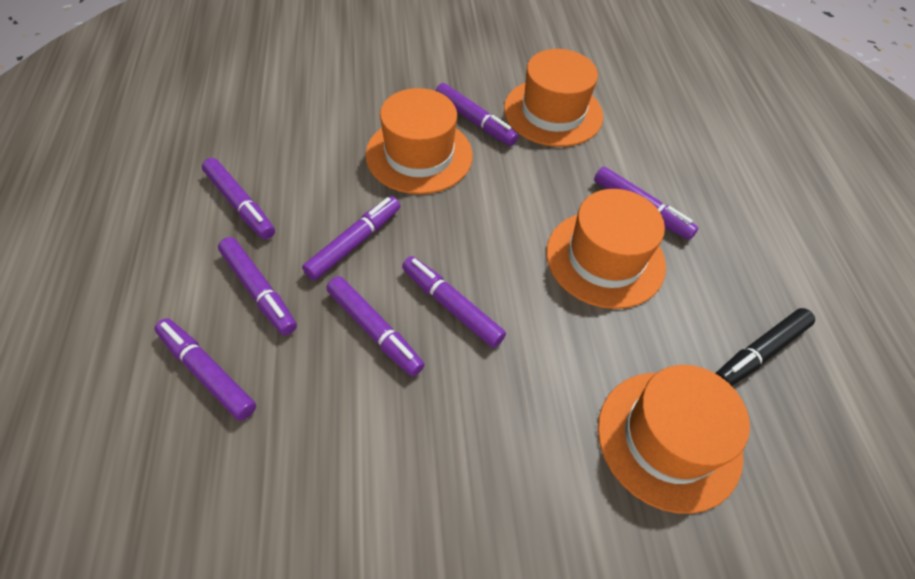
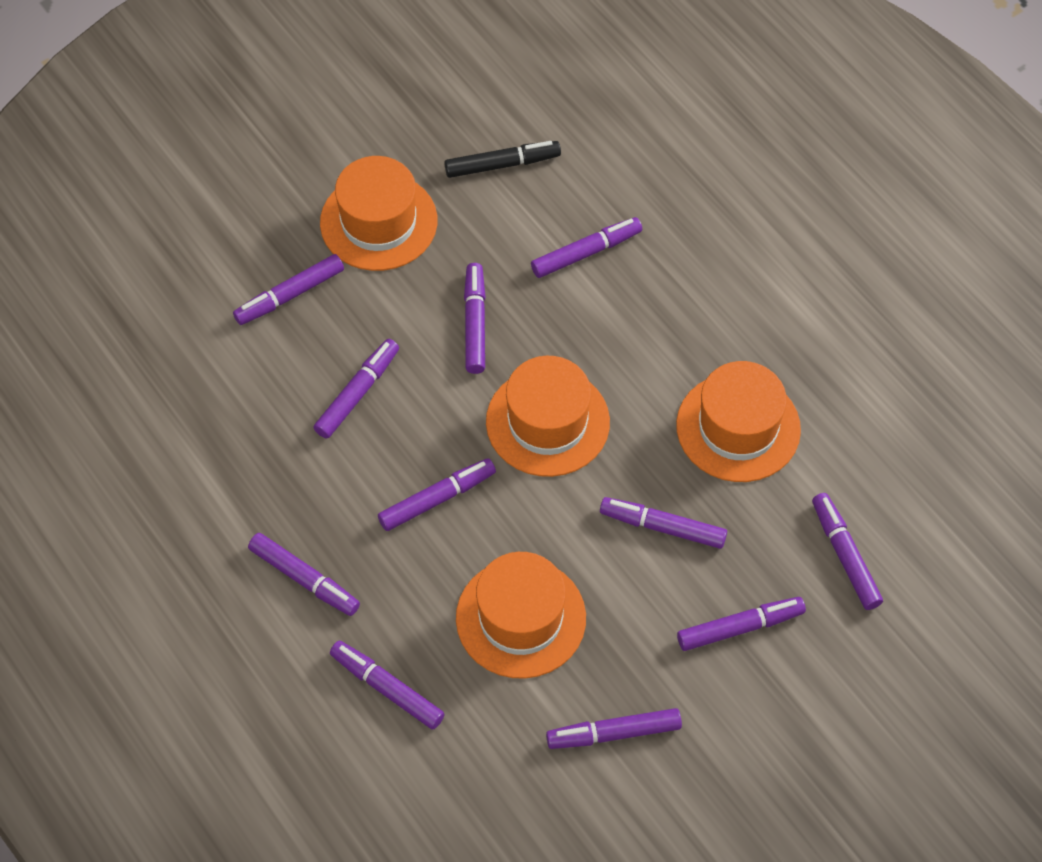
purple marker: 8 -> 11

